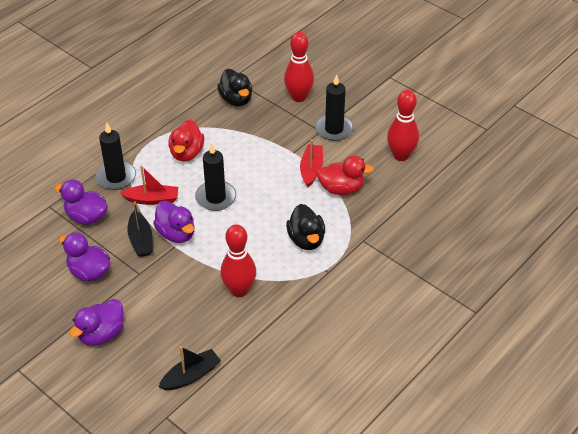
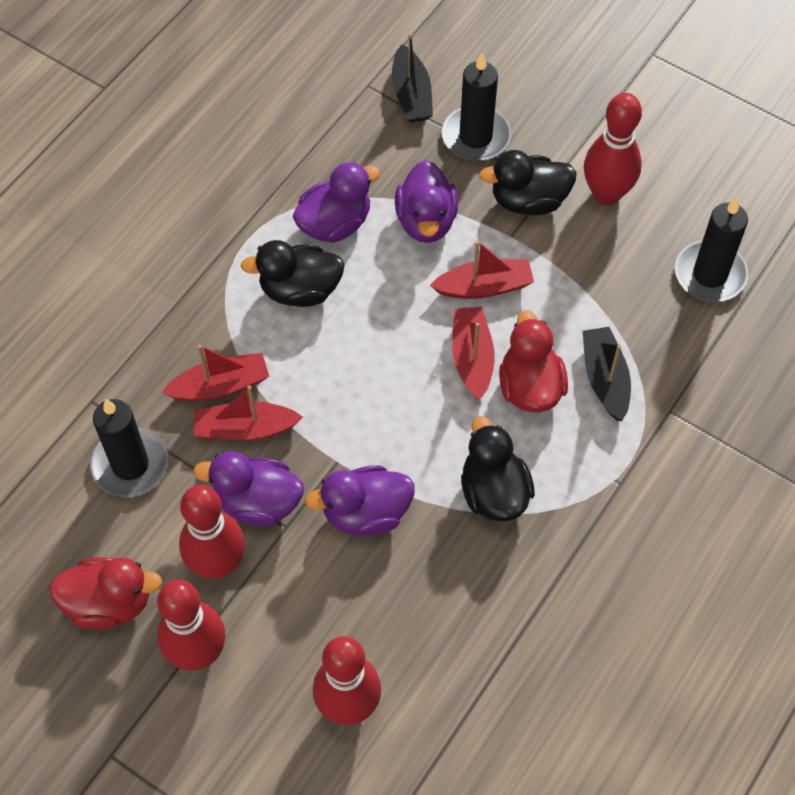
black duck: 2 -> 3
red boat: 2 -> 4
red bowling pin: 3 -> 4

